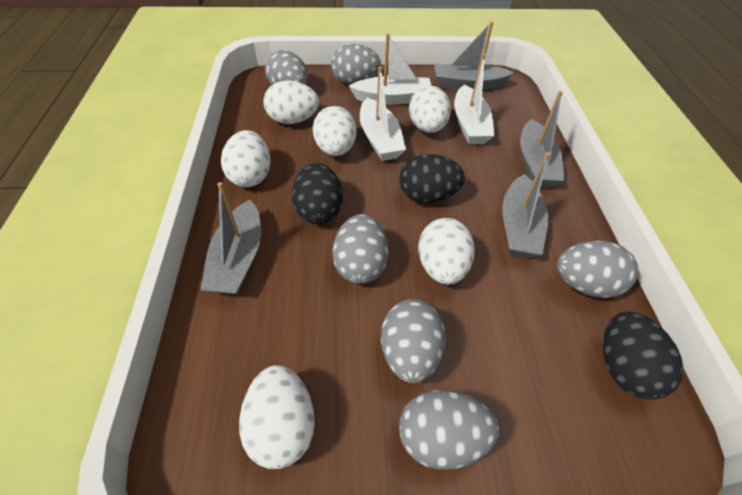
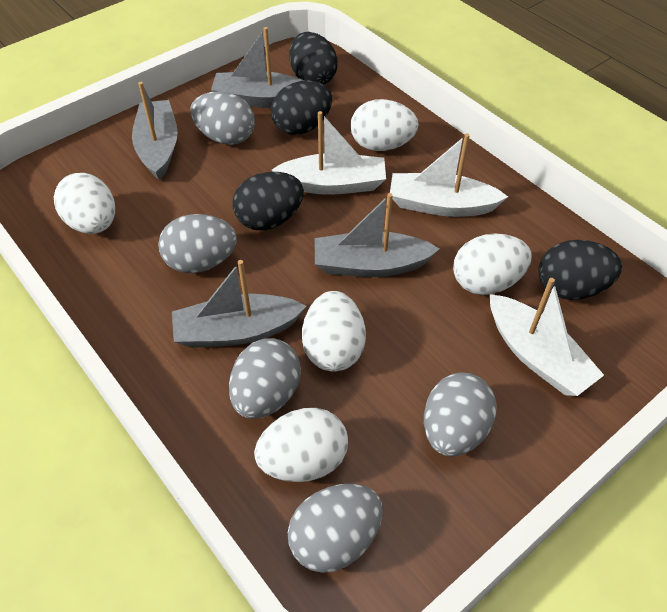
black egg: 3 -> 4
grey egg: 6 -> 5
white egg: 6 -> 5

